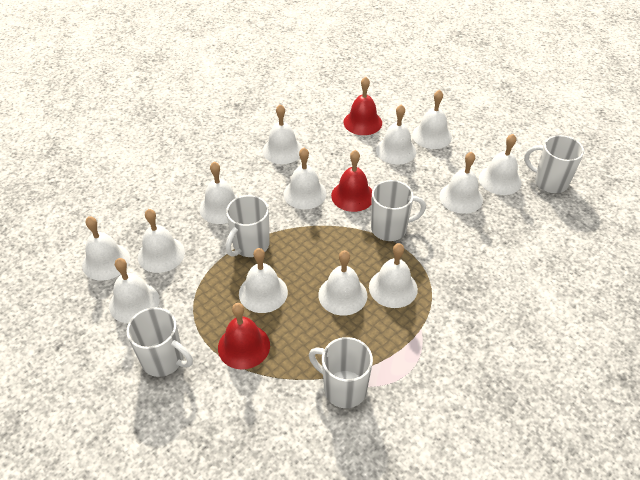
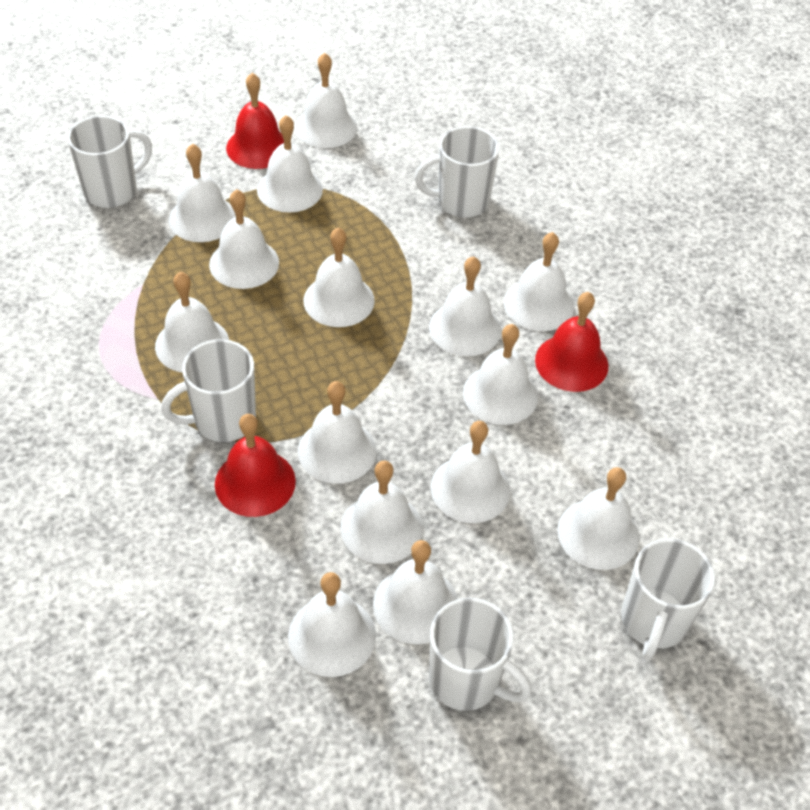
white bell: 13 -> 15

